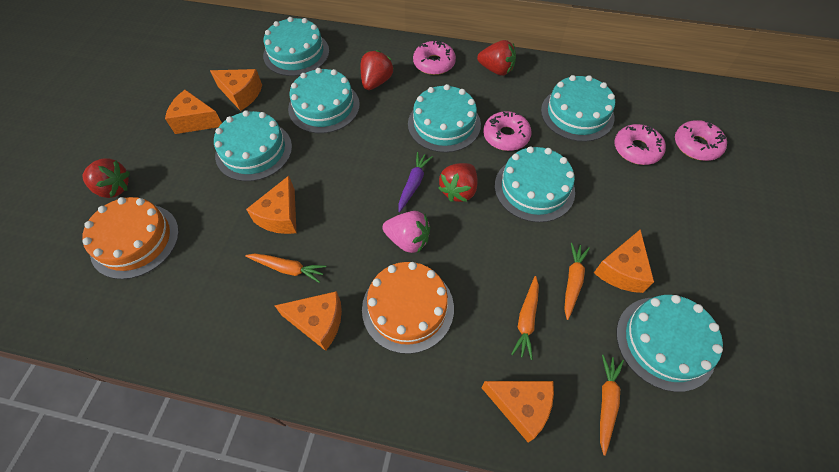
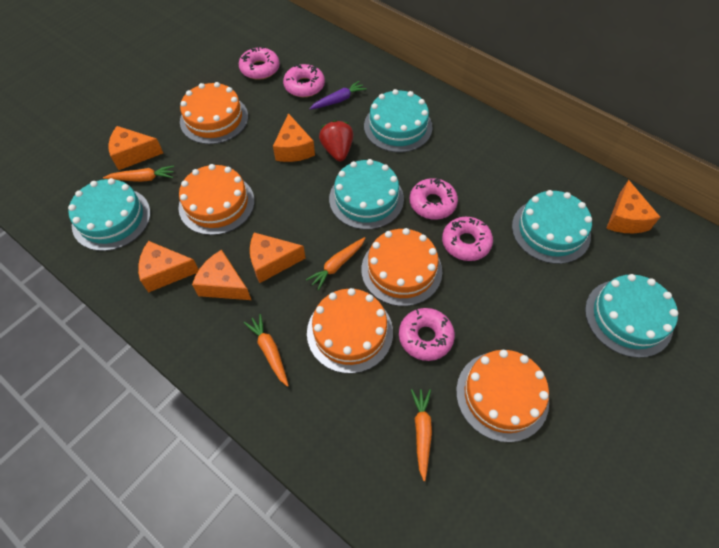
orange cake: 2 -> 5
pink donut: 4 -> 5
pink strawberry: 1 -> 0
red strawberry: 4 -> 1
turquoise cake: 7 -> 5

